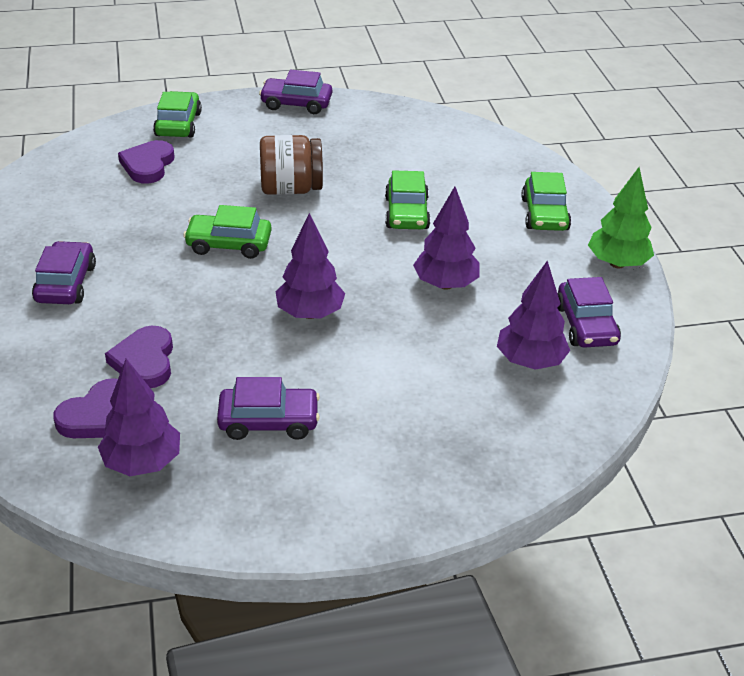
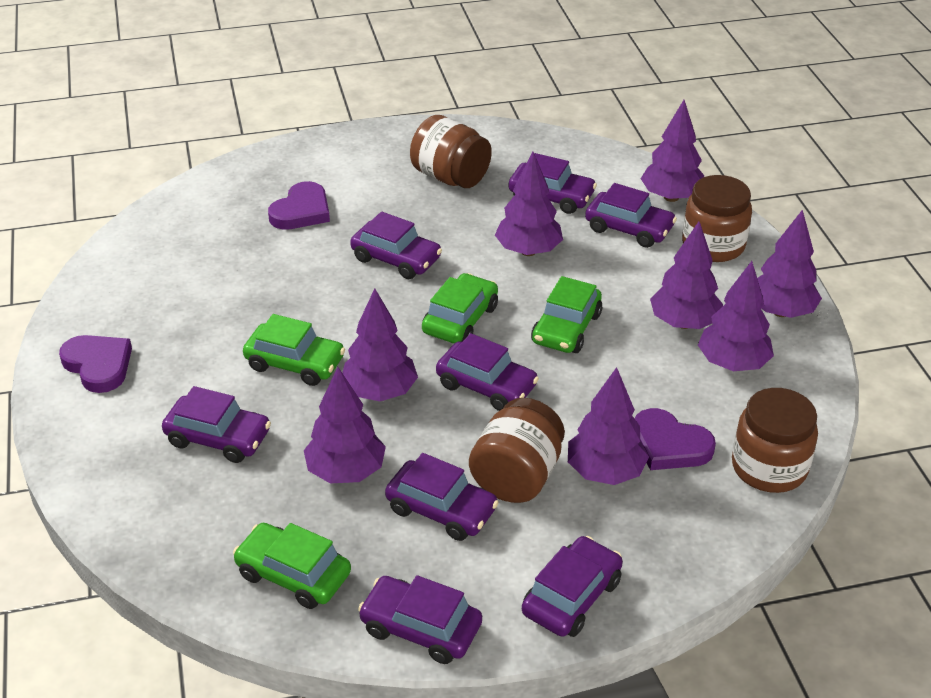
brown jar: 1 -> 4
green tree: 1 -> 0
purple car: 4 -> 8
purple tree: 4 -> 8

